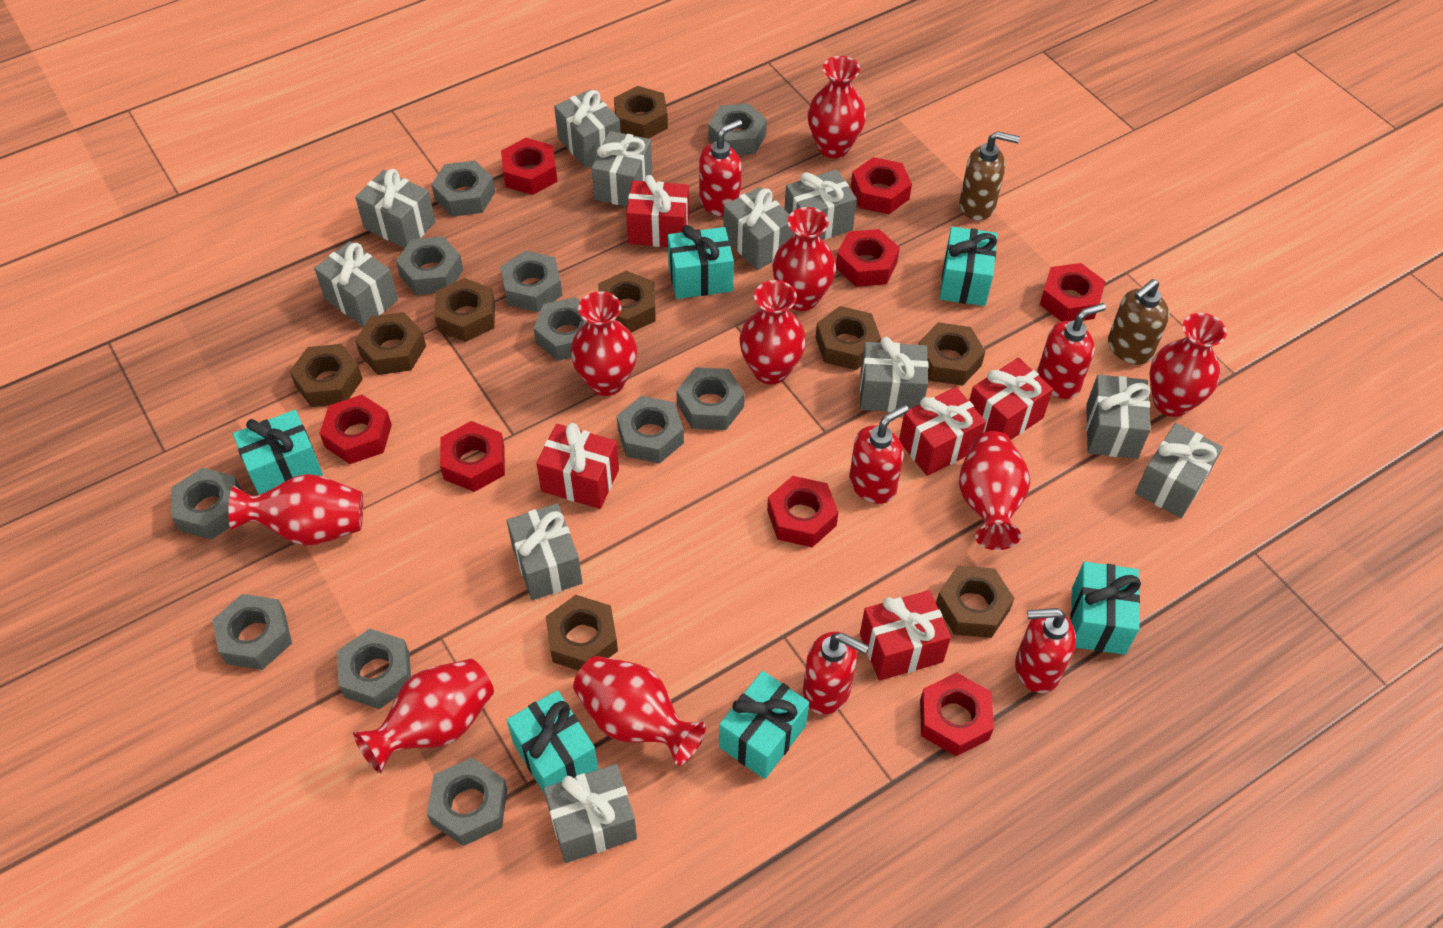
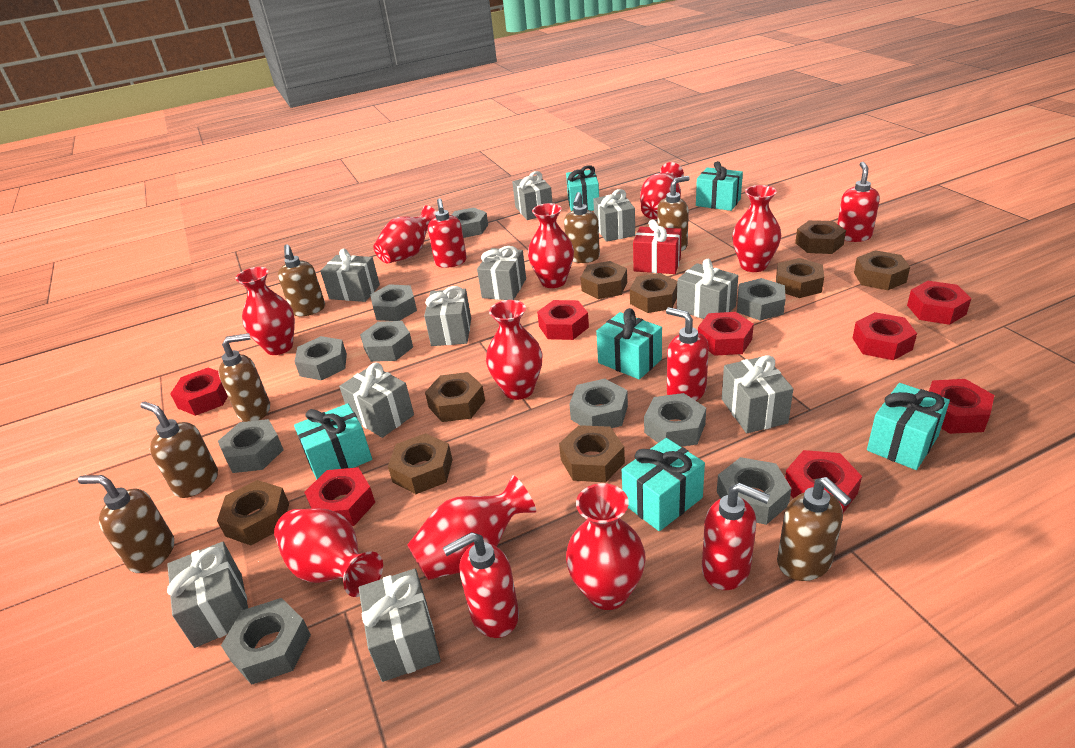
brown soap dispenser: 2 -> 7
grey gift: 11 -> 10
grey nut: 11 -> 10
red gift: 5 -> 1

